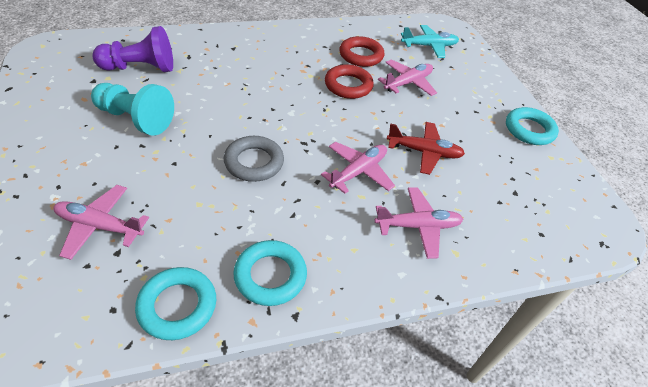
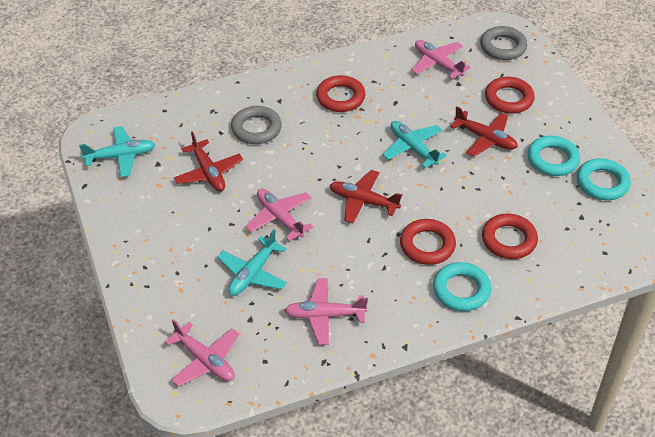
grey ring: 1 -> 2
purple pawn: 1 -> 0
red plane: 1 -> 3
red ring: 2 -> 4
turquoise pawn: 1 -> 0
turquoise plane: 1 -> 3

